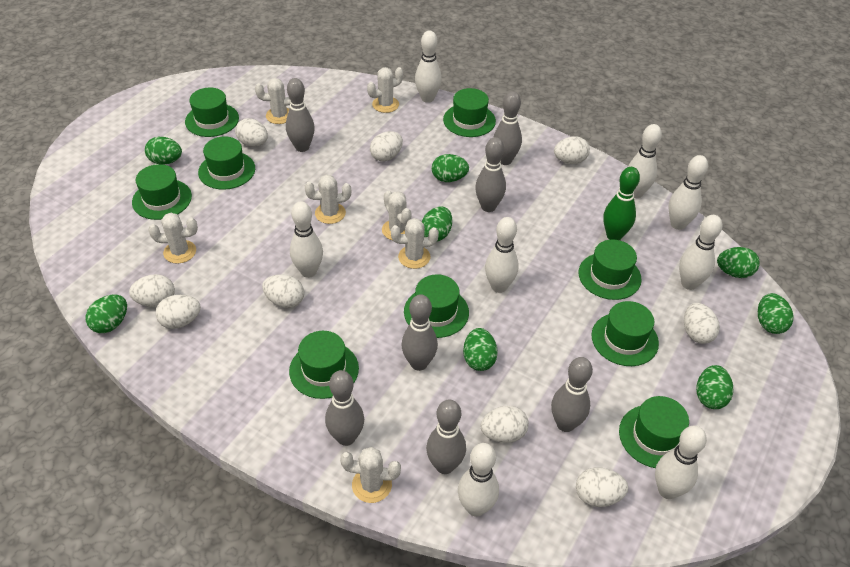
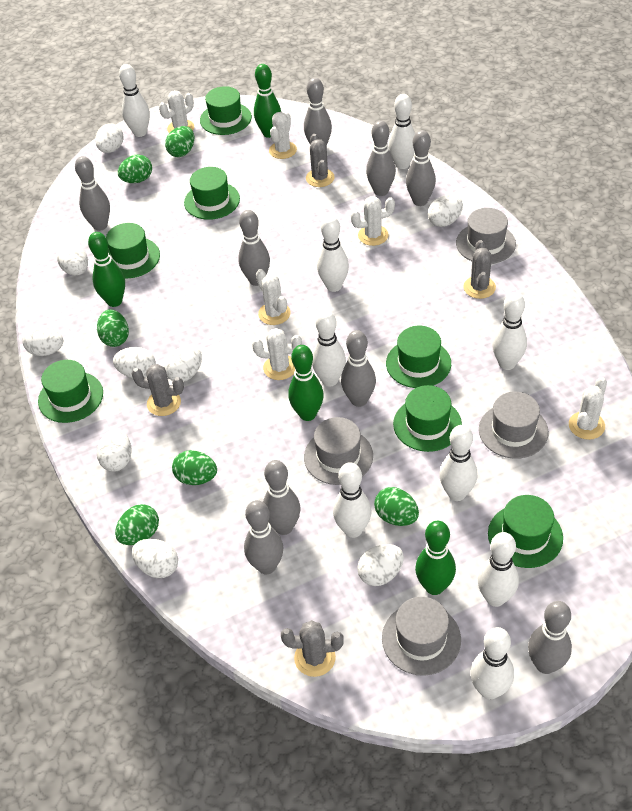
green bowling pin: 1 -> 4
green egg: 8 -> 6
green hat: 9 -> 7
grey bowling pin: 7 -> 9
grey cactus: 0 -> 4
grey hat: 0 -> 4
white bowling pin: 8 -> 9
white cactus: 7 -> 6

